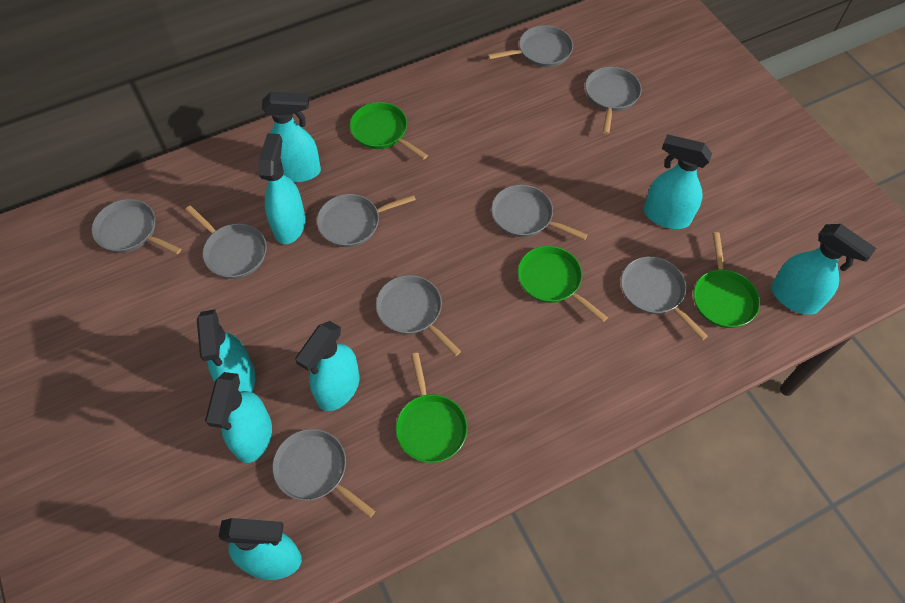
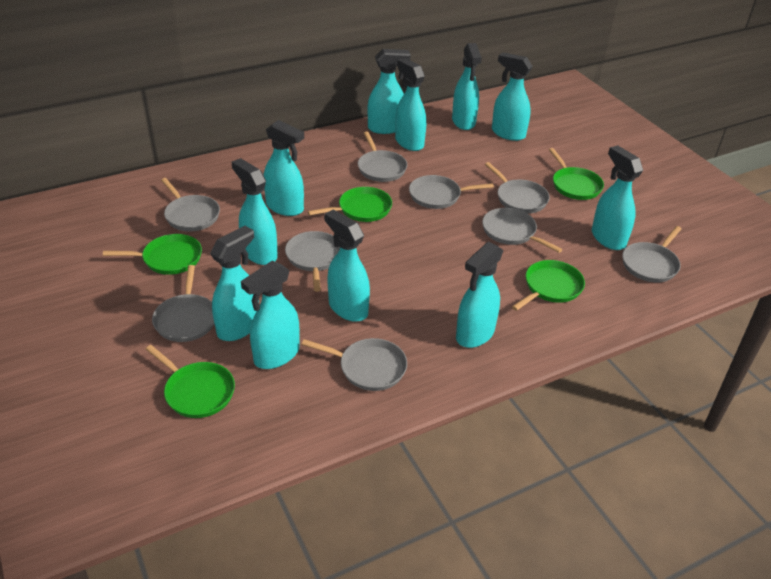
green pan: 4 -> 5
turquoise spray bottle: 8 -> 11

